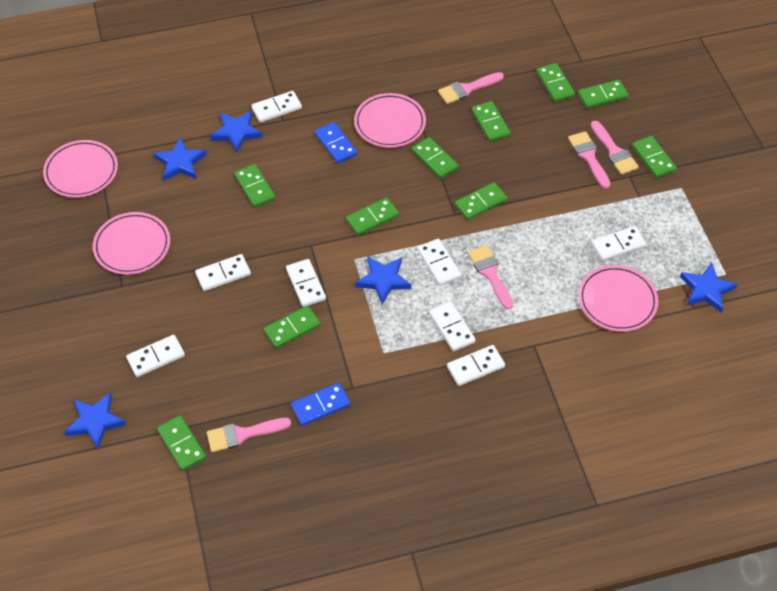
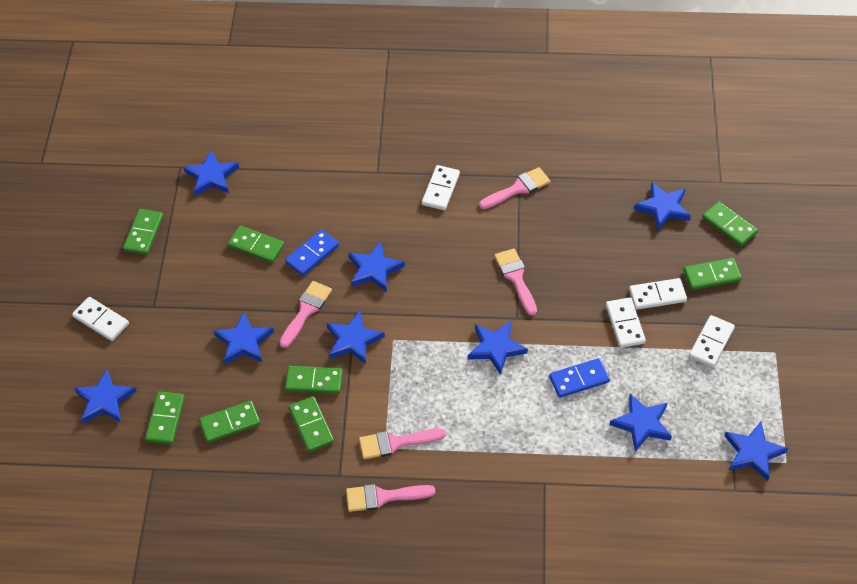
blue star: 5 -> 9
green domino: 10 -> 8
pink plate: 4 -> 0
white domino: 8 -> 5

